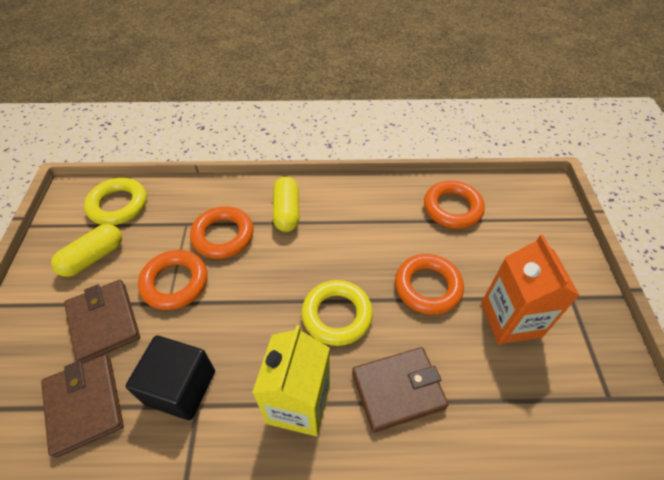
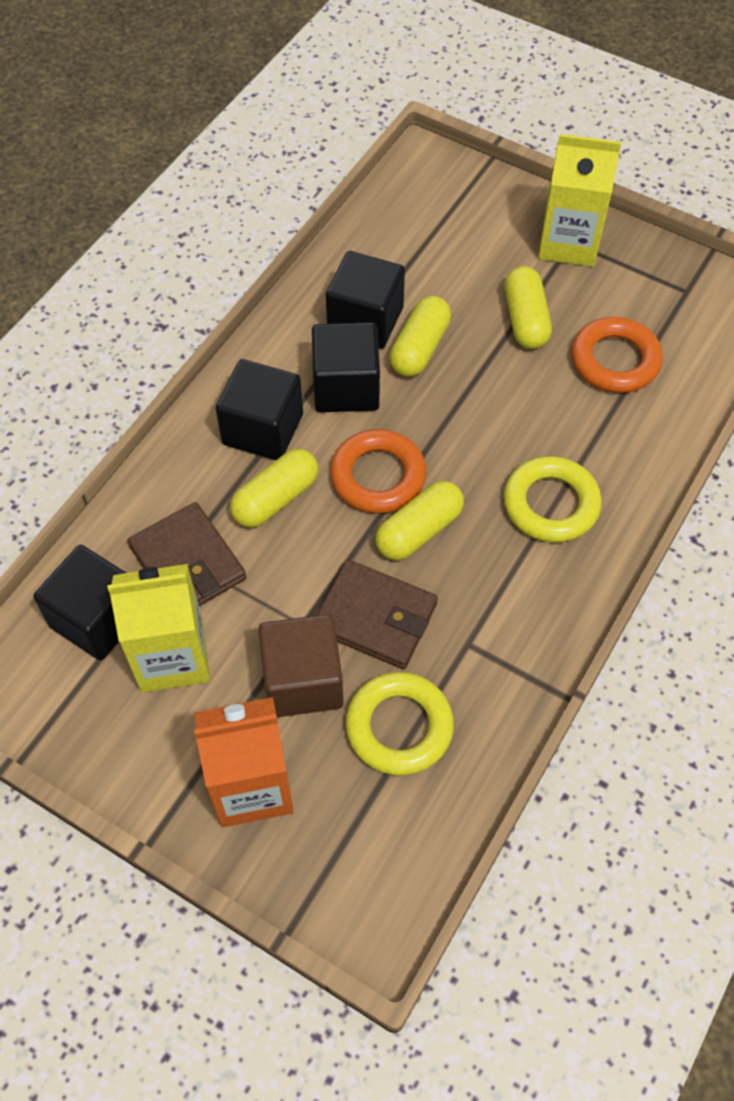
black cube: 1 -> 4
brown cube: 0 -> 1
brown wallet: 3 -> 2
orange ring: 4 -> 2
yellow capsule: 2 -> 4
yellow carton: 1 -> 2

